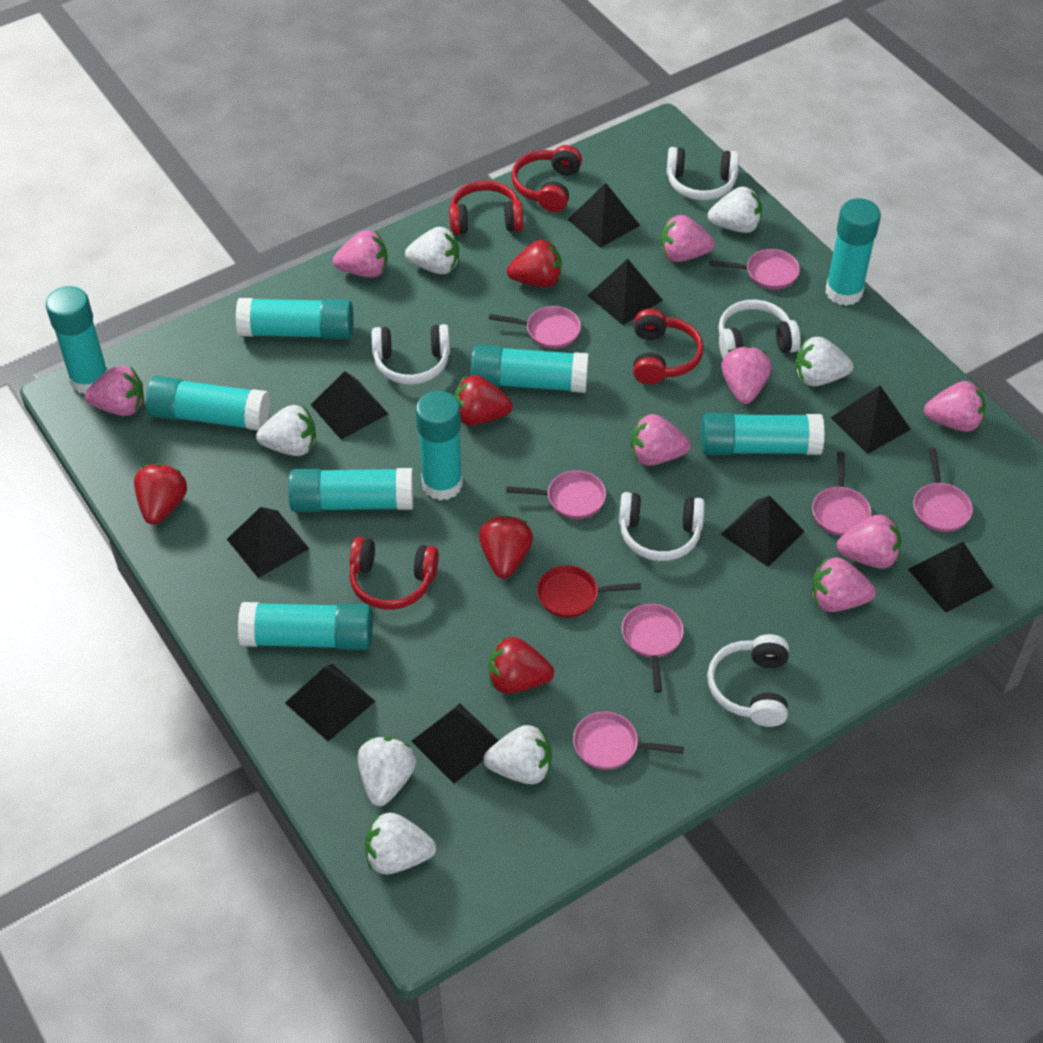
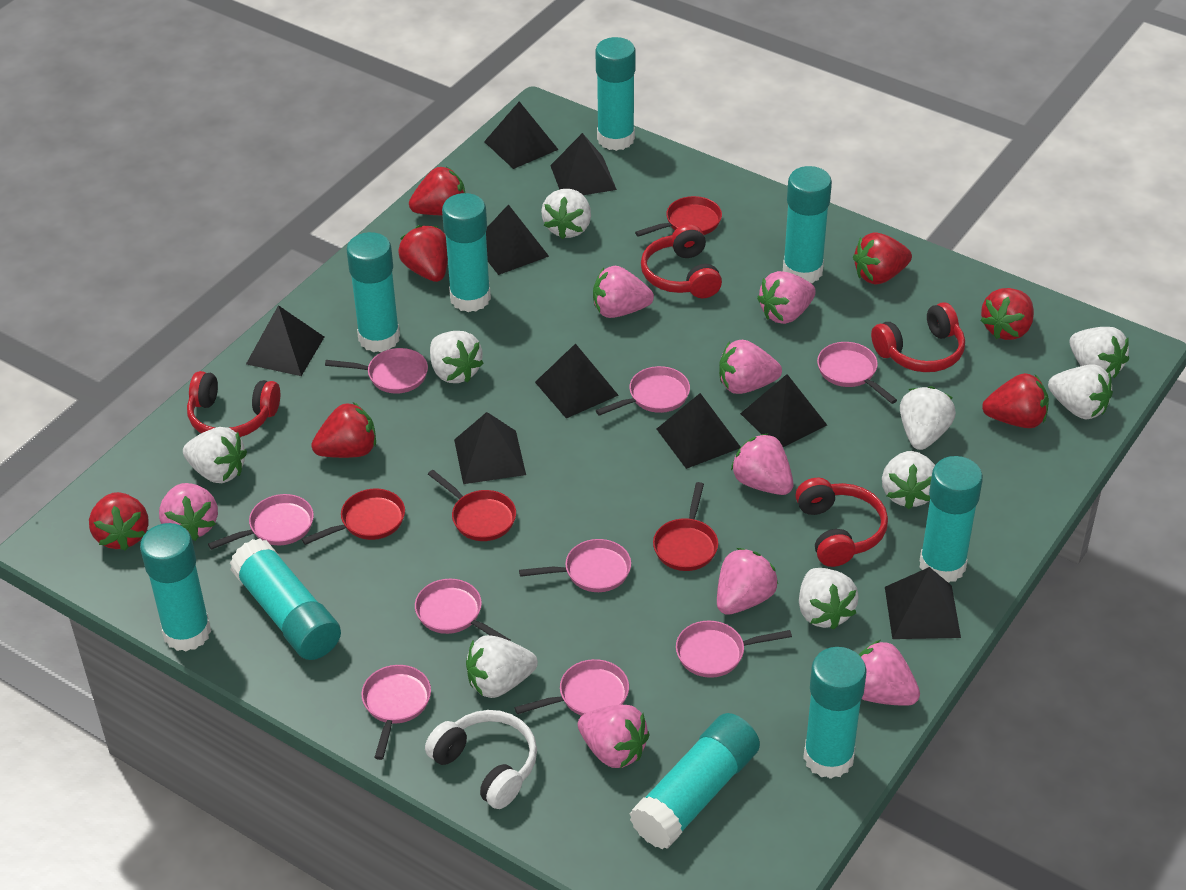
pink pan: 7 -> 9
red pan: 1 -> 4
red strawberry: 5 -> 7
white headphones: 5 -> 1
white strawberry: 7 -> 9

